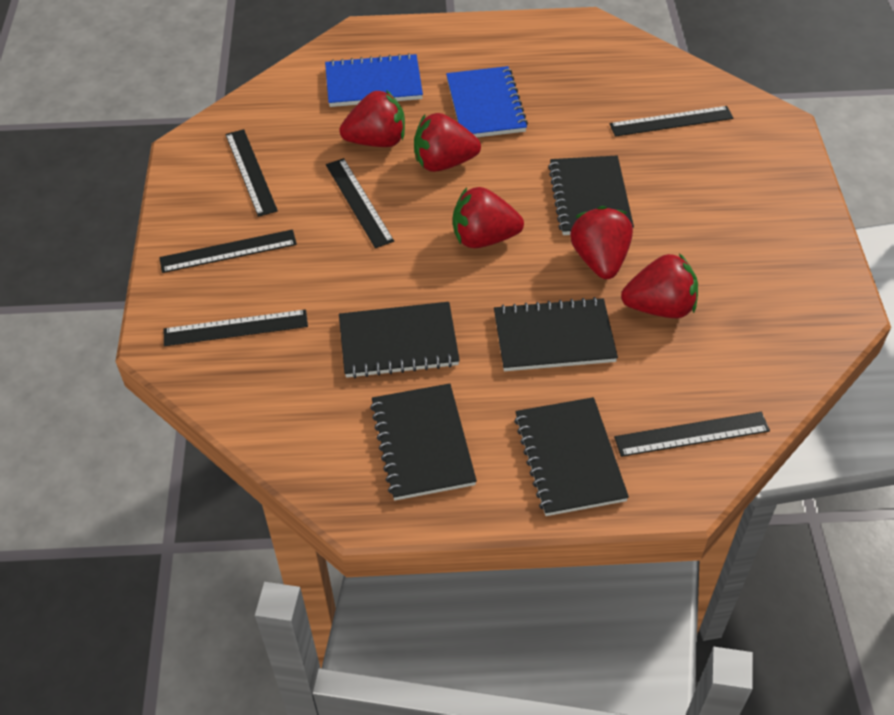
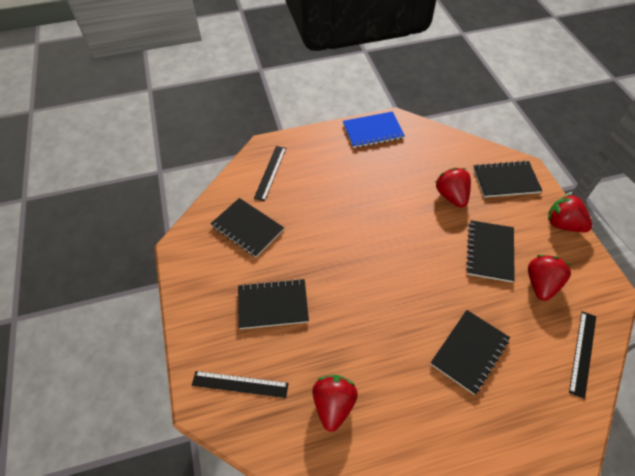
black ruler: 6 -> 3
blue notebook: 2 -> 1
red strawberry: 5 -> 4

